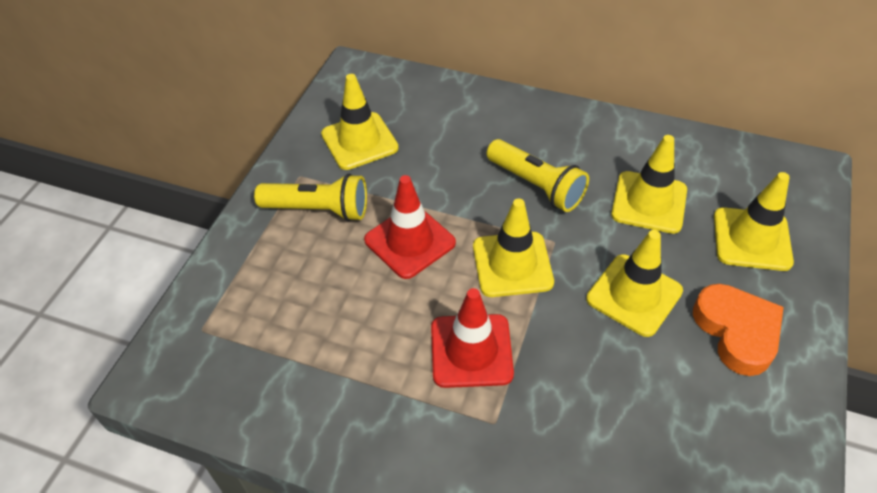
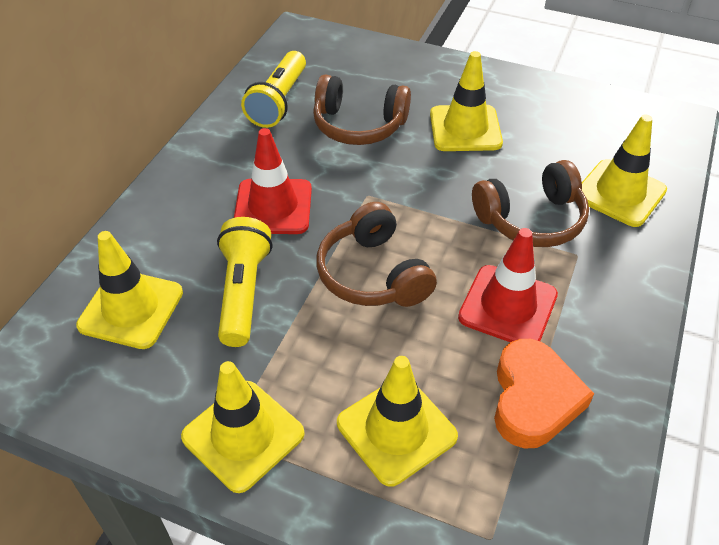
brown headphones: 0 -> 3

